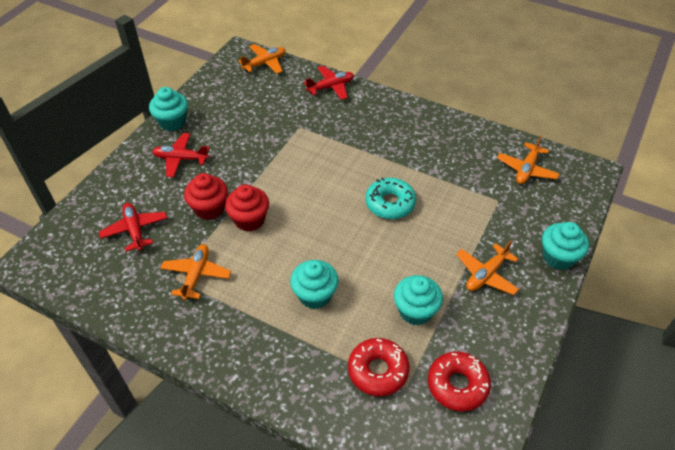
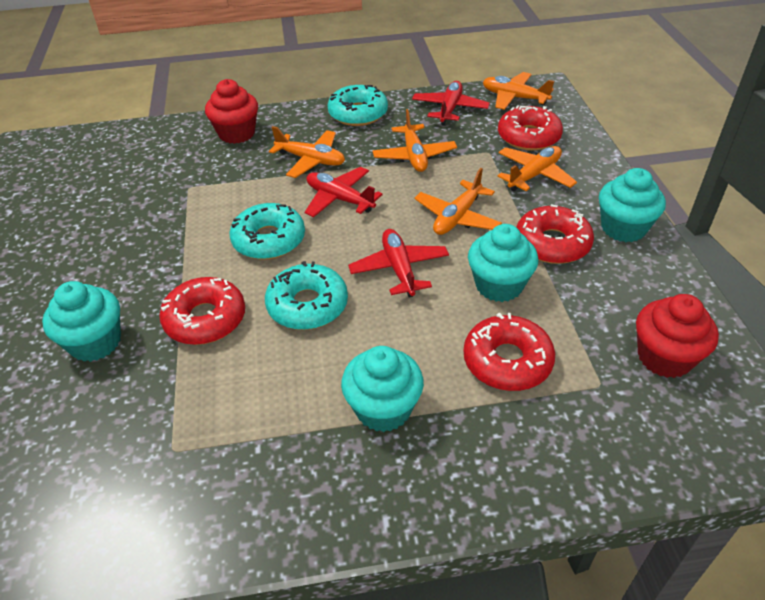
orange plane: 4 -> 5
red donut: 2 -> 4
turquoise donut: 1 -> 3

